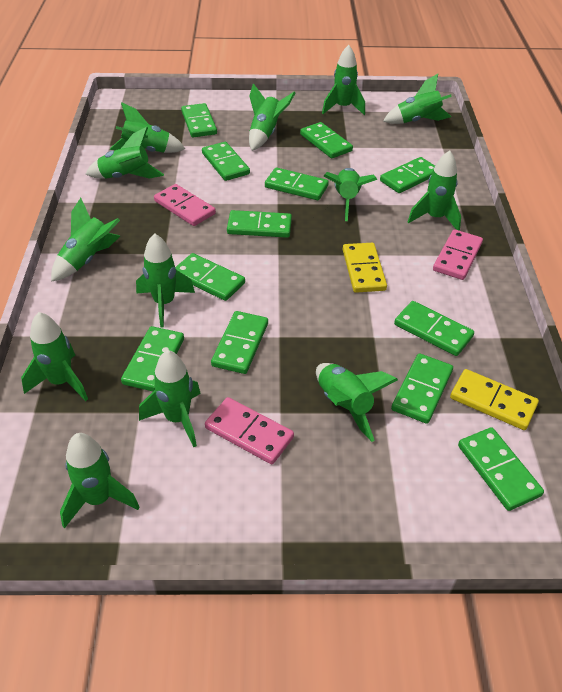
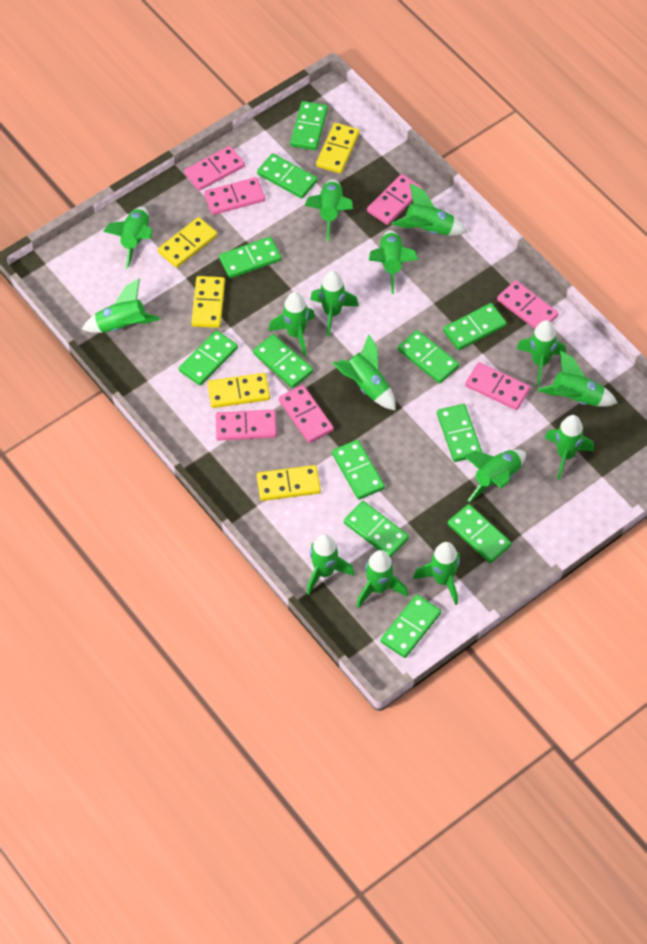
green rocket: 13 -> 15
pink domino: 3 -> 7
yellow domino: 2 -> 5

